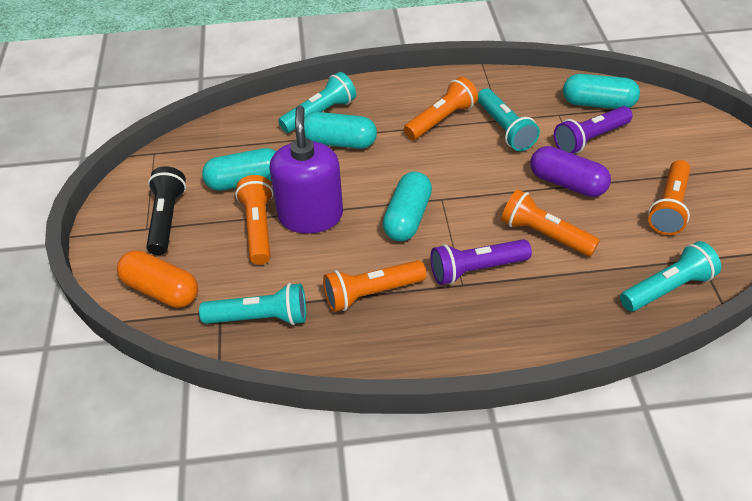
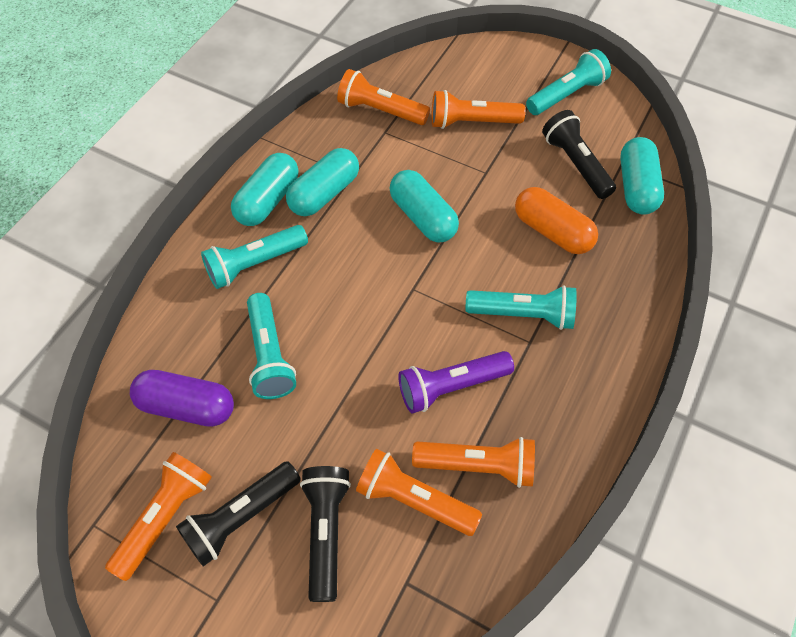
black flashlight: 1 -> 3
purple flashlight: 2 -> 1
purple soap dispenser: 1 -> 0

